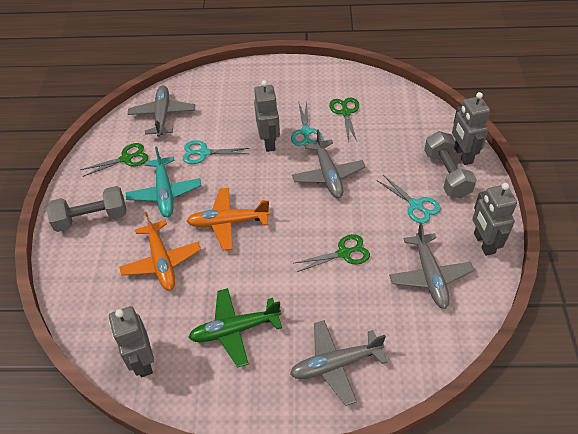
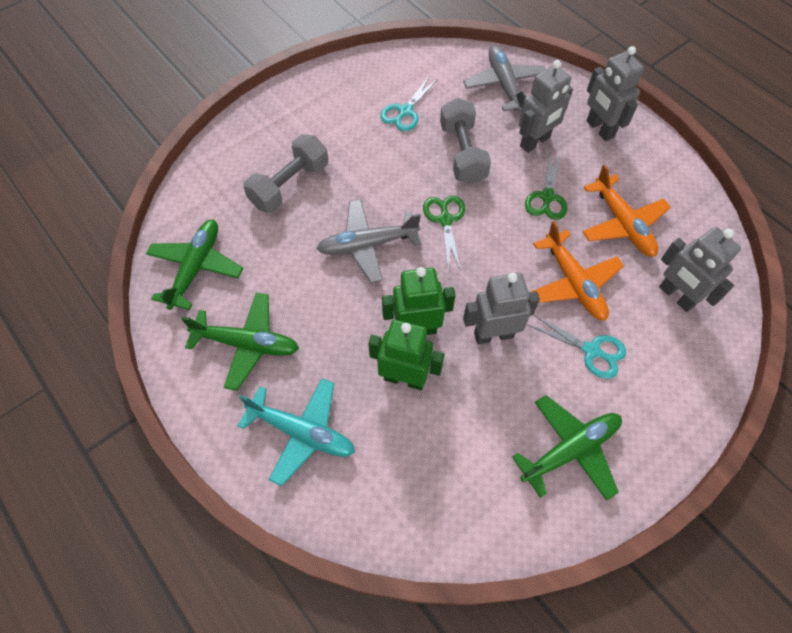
green plane: 1 -> 3
green robot: 0 -> 2
green scissors: 3 -> 2
grey plane: 4 -> 2
turquoise scissors: 3 -> 2

